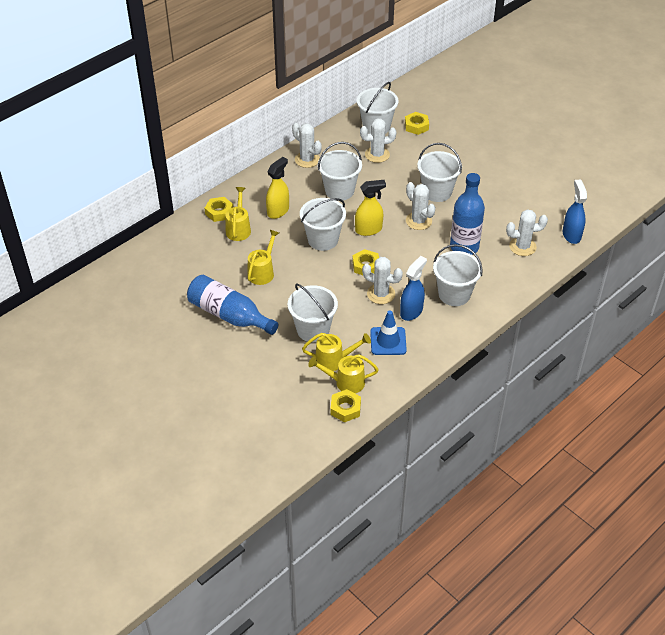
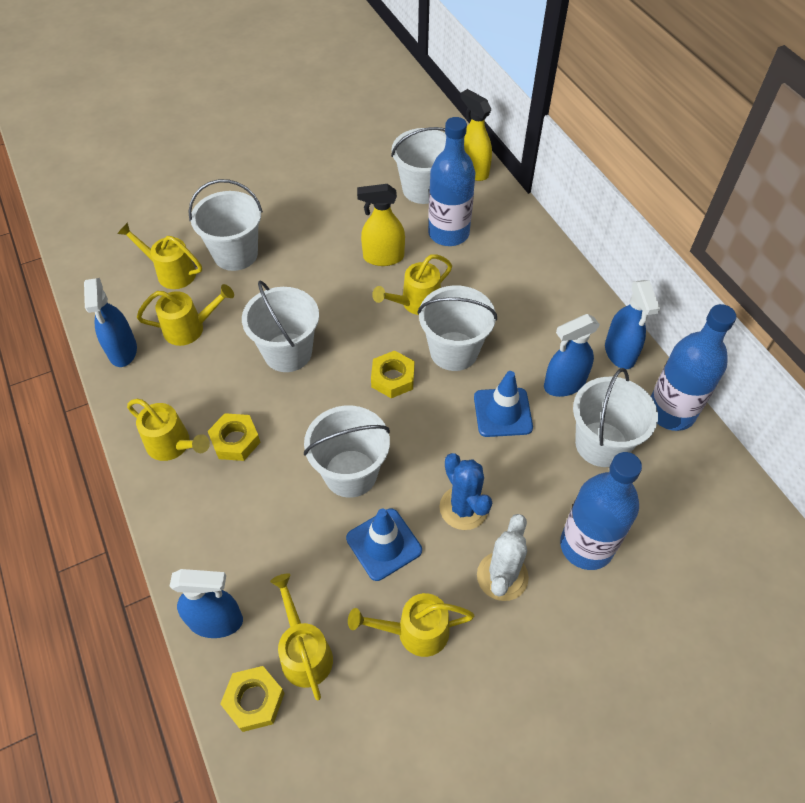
blue bottle: 2 -> 3
blue cactus: 0 -> 1
blue spray bottle: 2 -> 4
blue traffic cone: 1 -> 2
white cactus: 5 -> 1
yellow nut: 4 -> 3
yellow watering can: 4 -> 6

